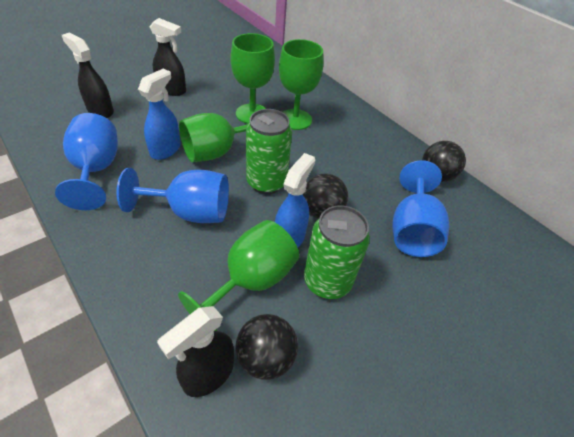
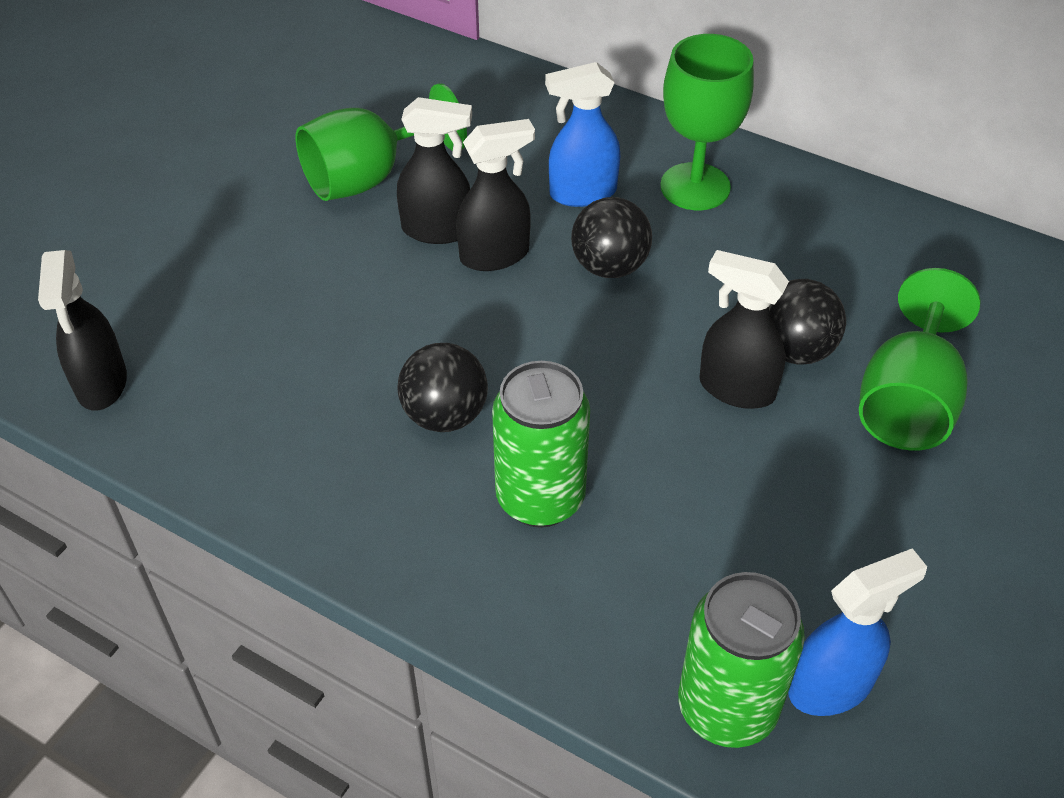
black spray bottle: 3 -> 4
blue goblet: 3 -> 0
green goblet: 4 -> 3

